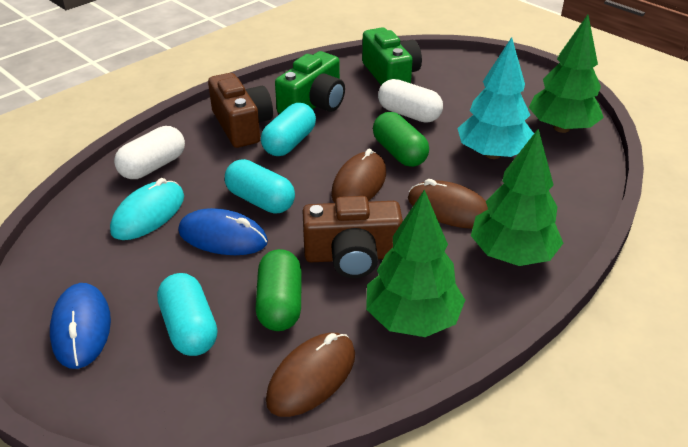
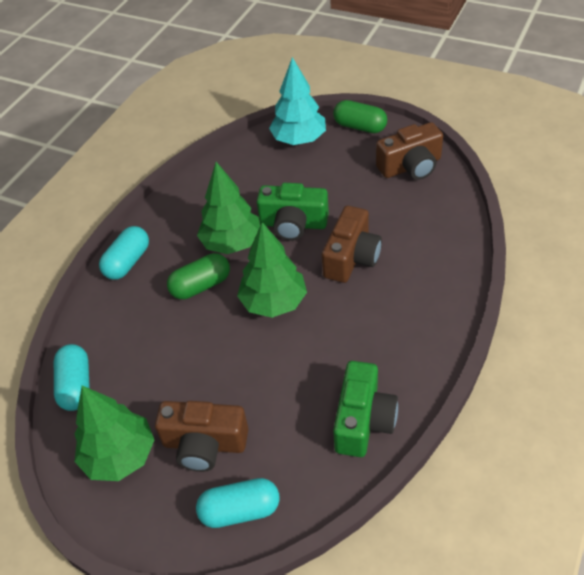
blue mouse: 2 -> 0
brown camera: 2 -> 3
brown mouse: 3 -> 0
turquoise mouse: 1 -> 0
white capsule: 2 -> 0

